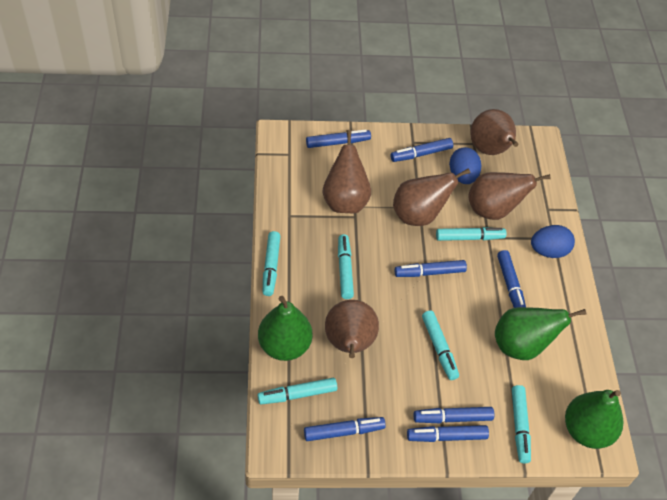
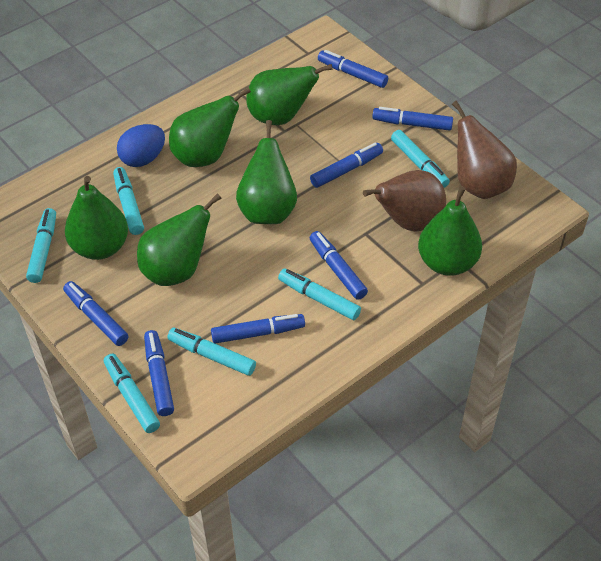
blue egg: 2 -> 1
brown pear: 5 -> 2
green pear: 3 -> 6

